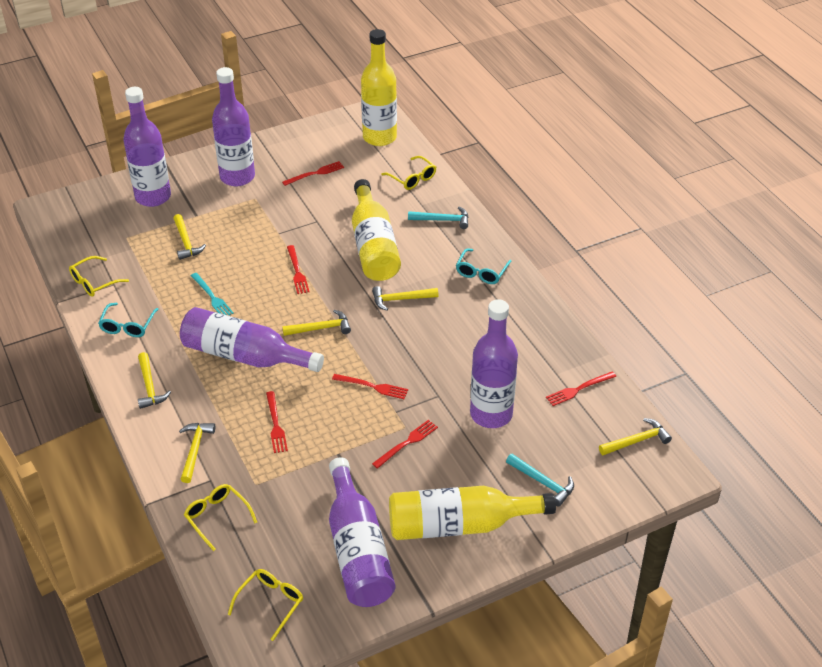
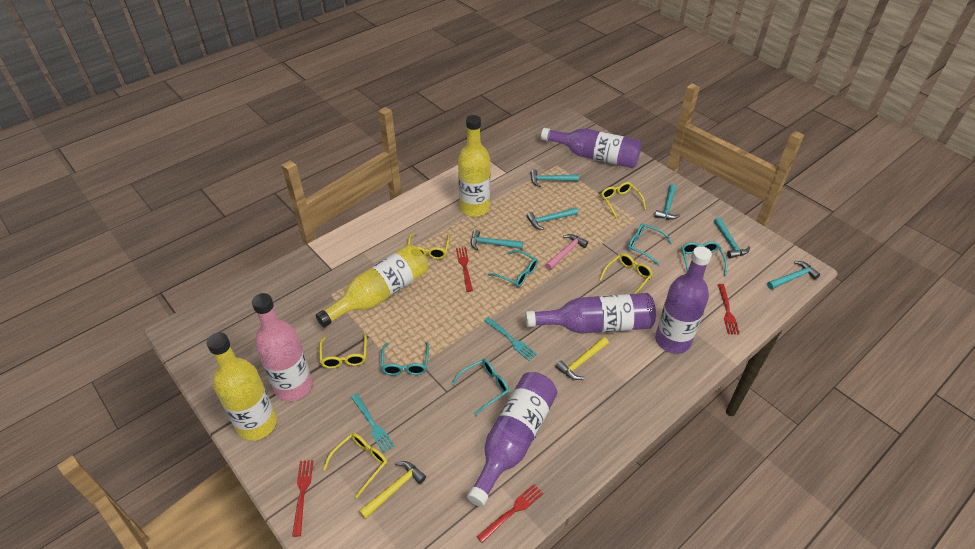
pink bottle: 0 -> 1
pink hammer: 0 -> 1
purple bottle: 5 -> 4
red fork: 6 -> 4
turquoise fork: 1 -> 2
turquoise glasses: 2 -> 5
turquoise hammer: 2 -> 6
yellow glasses: 4 -> 5
yellow hammer: 6 -> 2

